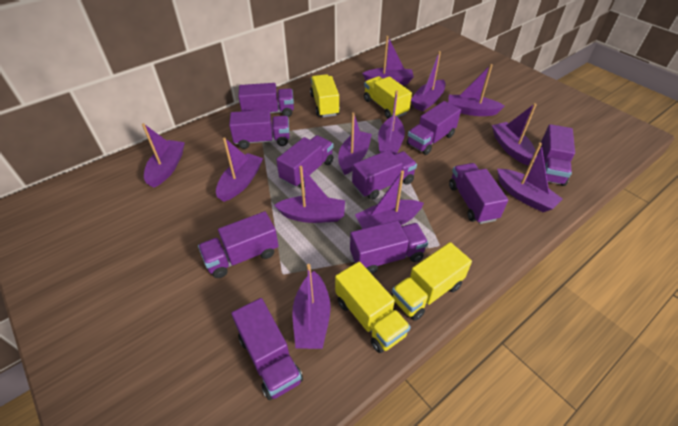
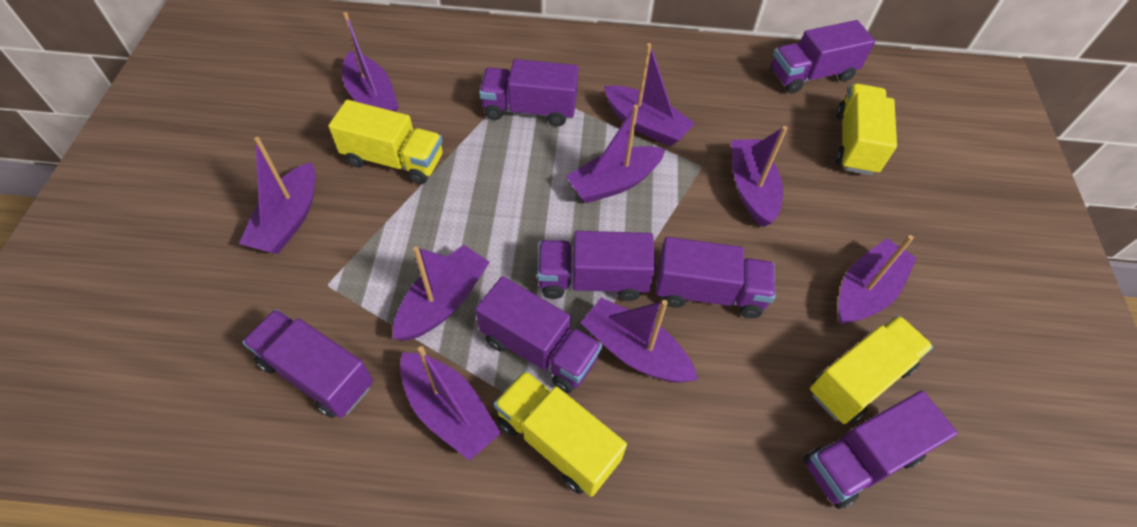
purple boat: 12 -> 9
purple truck: 10 -> 7

